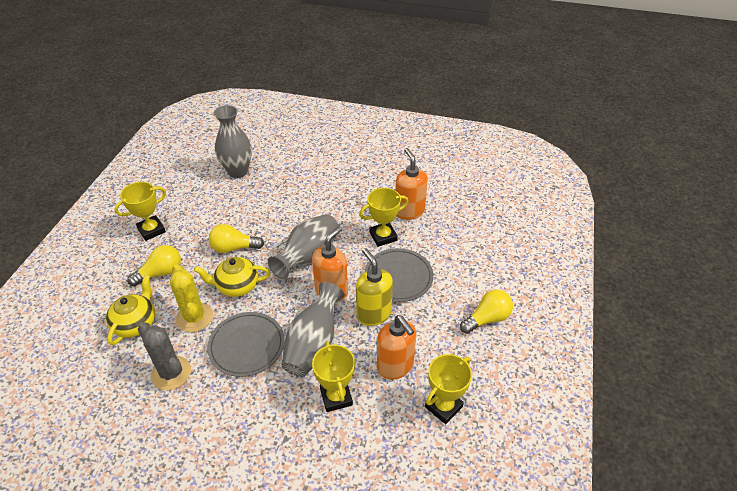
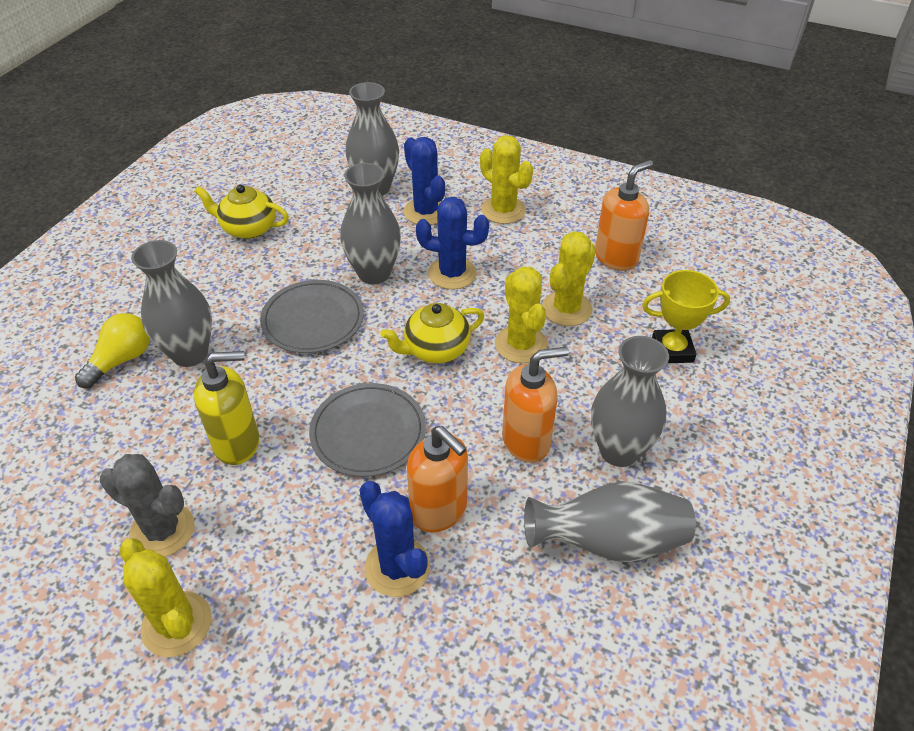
blue cactus: 0 -> 3
grey vase: 3 -> 5
yellow cactus: 1 -> 4
yellow light bulb: 3 -> 1
yellow trophy: 4 -> 1

